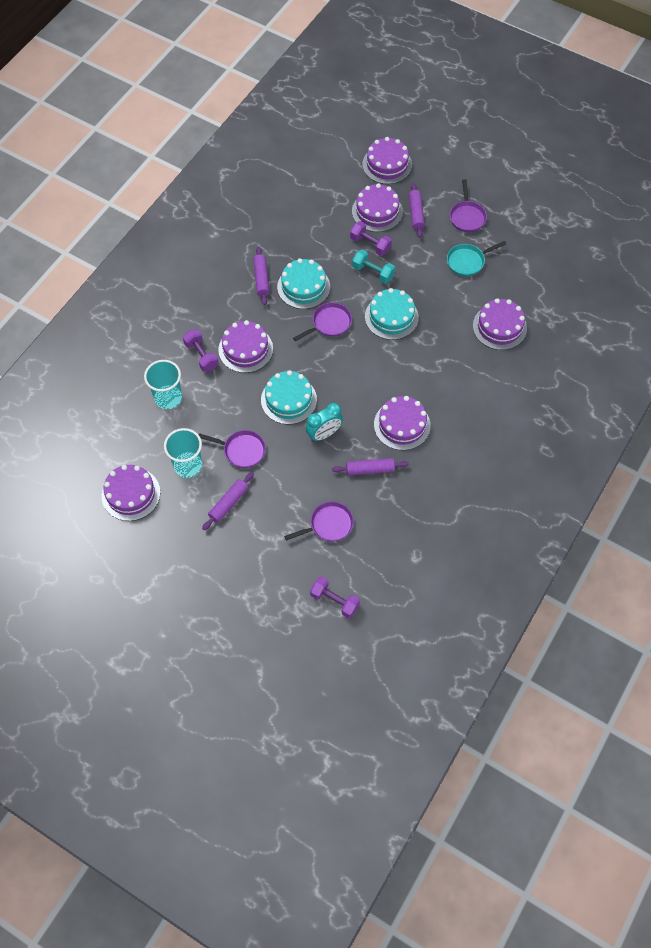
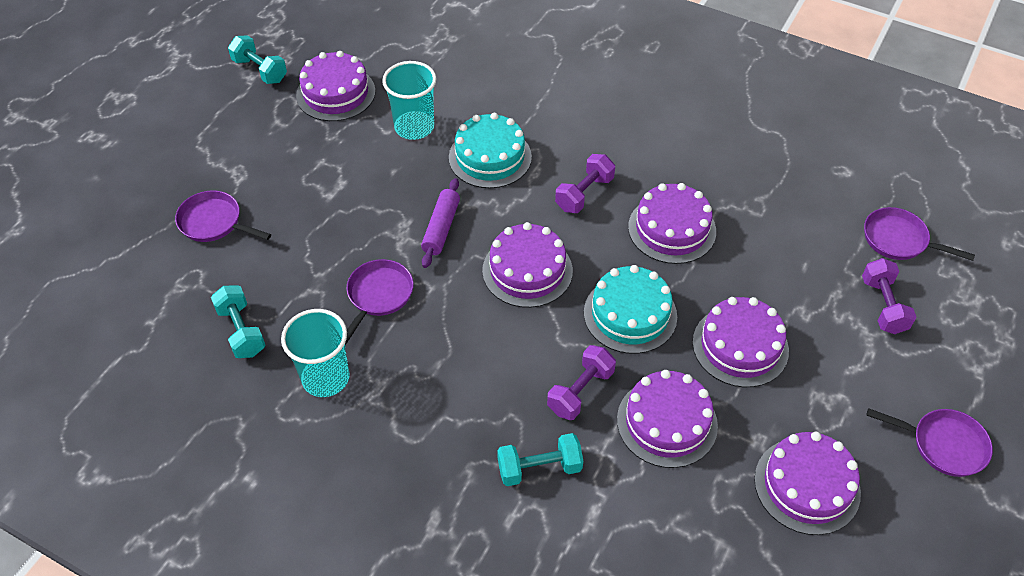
purple rolling pin: 4 -> 1
turquoise cake: 3 -> 2
turquoise clock: 1 -> 0
turquoise dumbbell: 1 -> 3
turquoise pan: 1 -> 0

